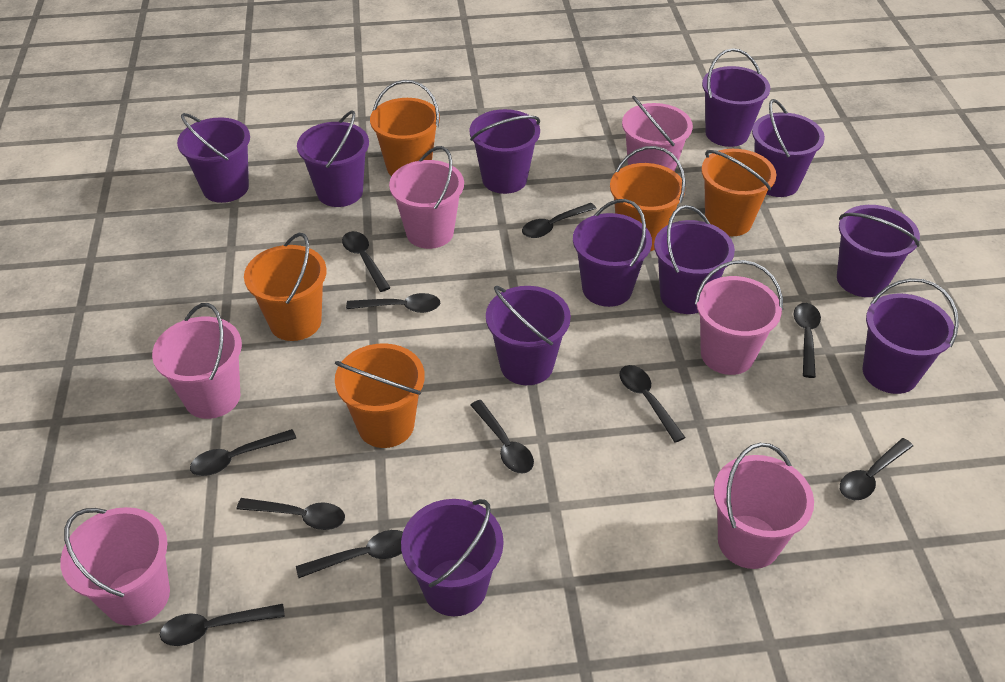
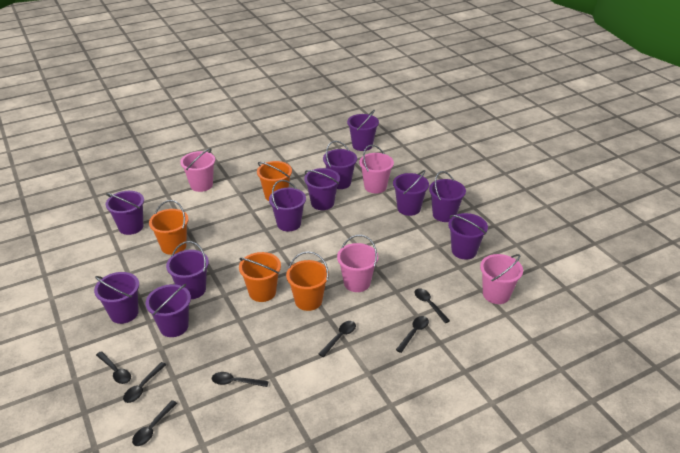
black spoon: 11 -> 7
orange bucket: 5 -> 4
pink bucket: 6 -> 4

